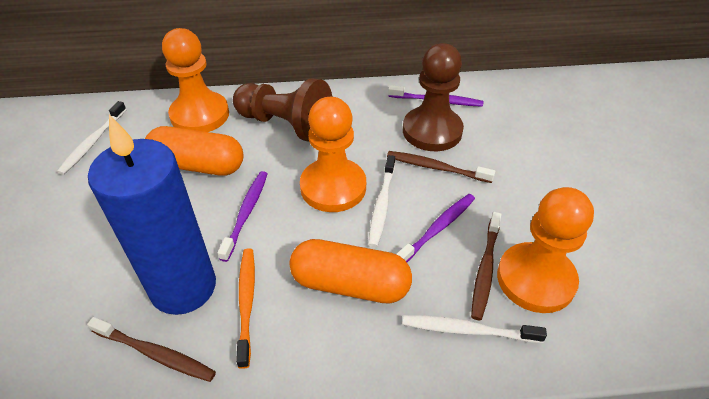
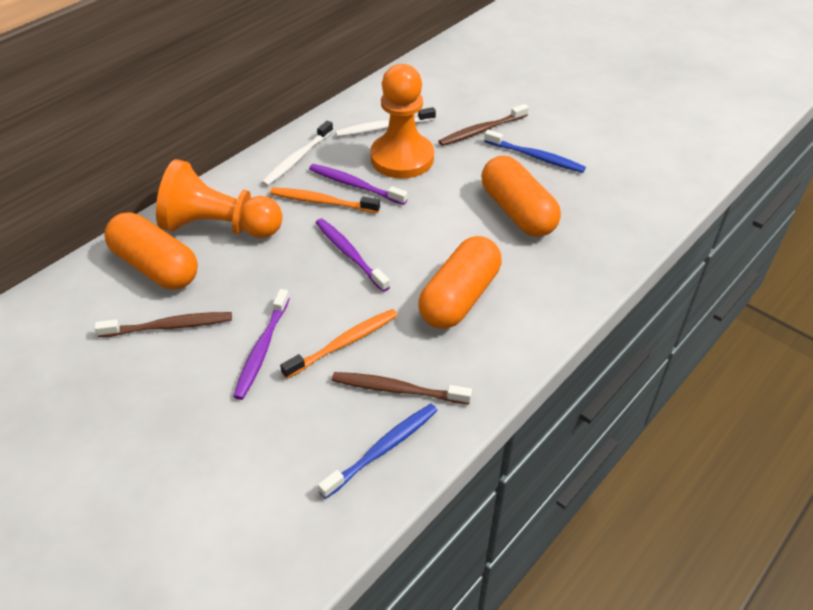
blue candle: 1 -> 0
blue toothbrush: 0 -> 2
brown pawn: 2 -> 0
orange capsule: 2 -> 3
orange pawn: 3 -> 2
orange toothbrush: 1 -> 2
white toothbrush: 3 -> 2

